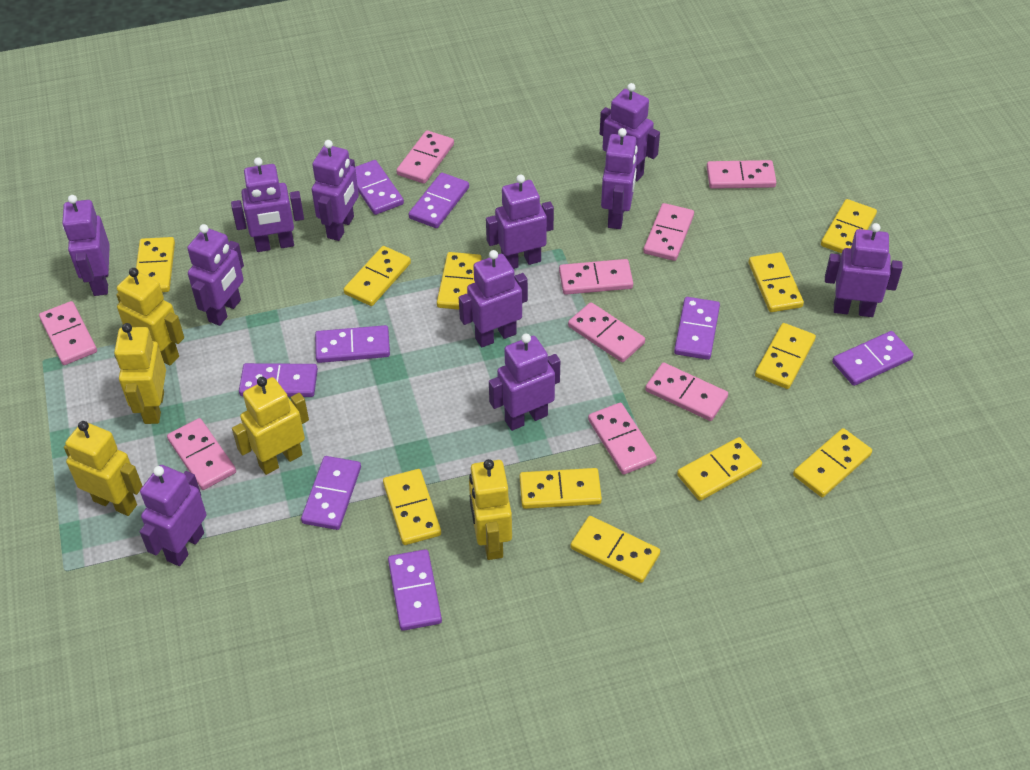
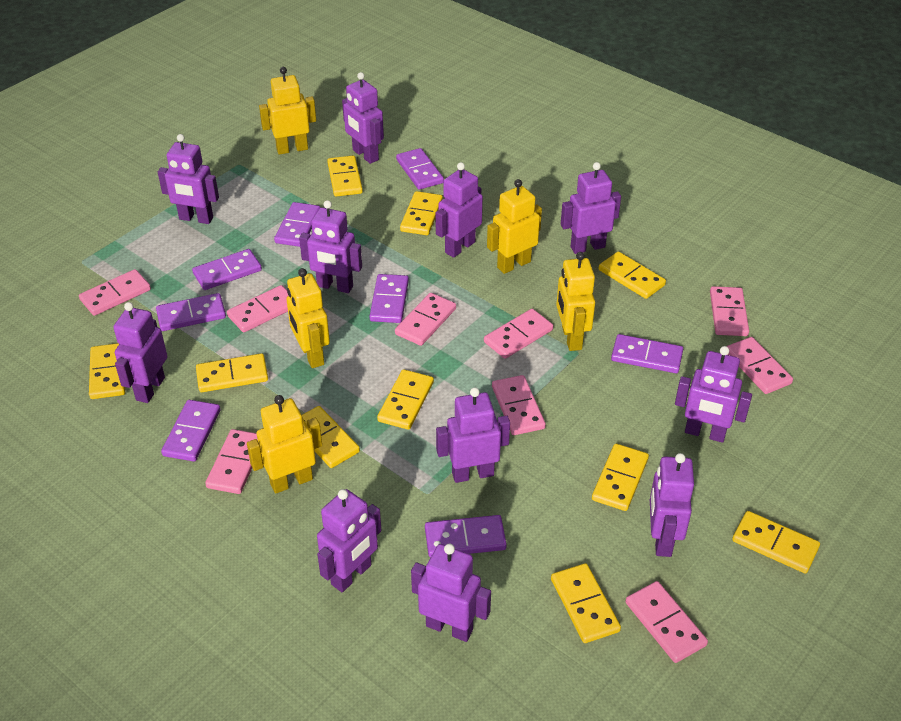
yellow domino: 11 -> 10

